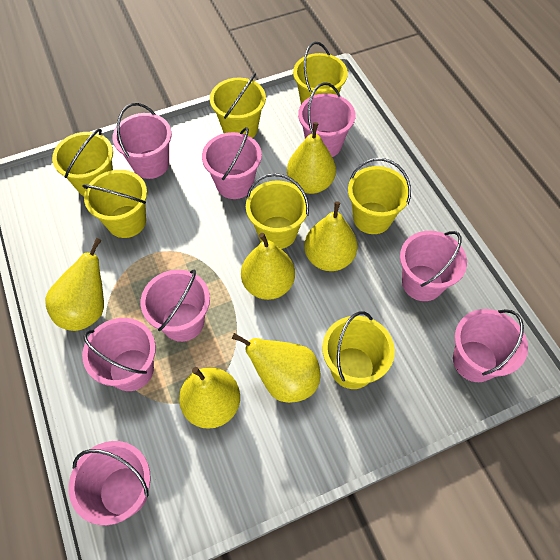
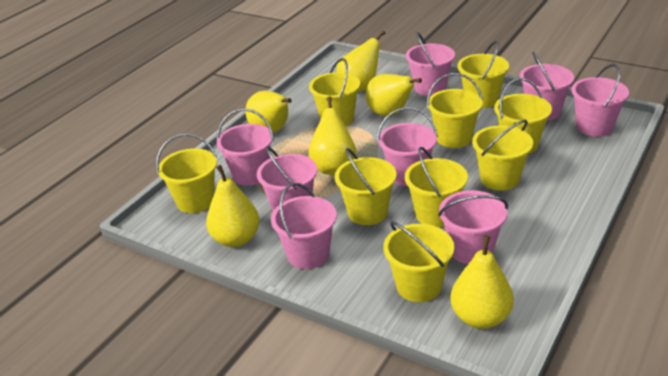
yellow bucket: 7 -> 9

